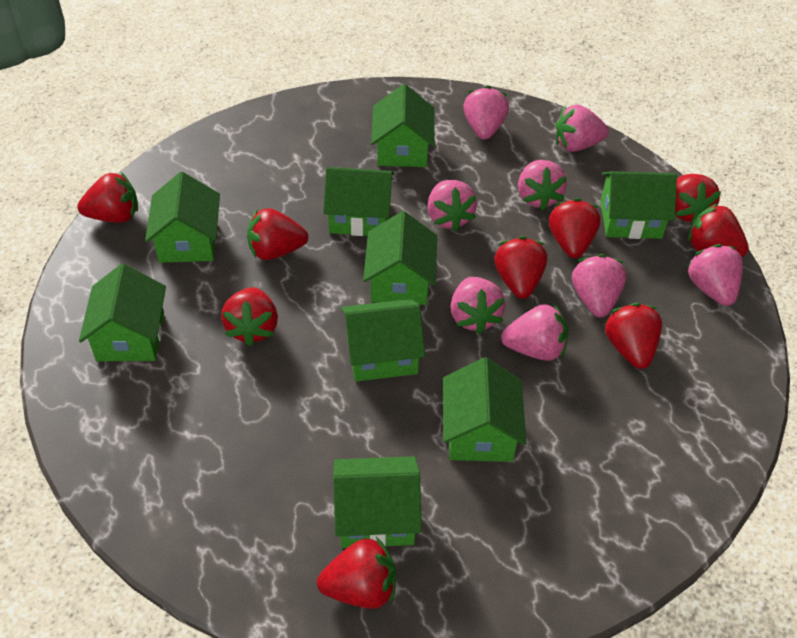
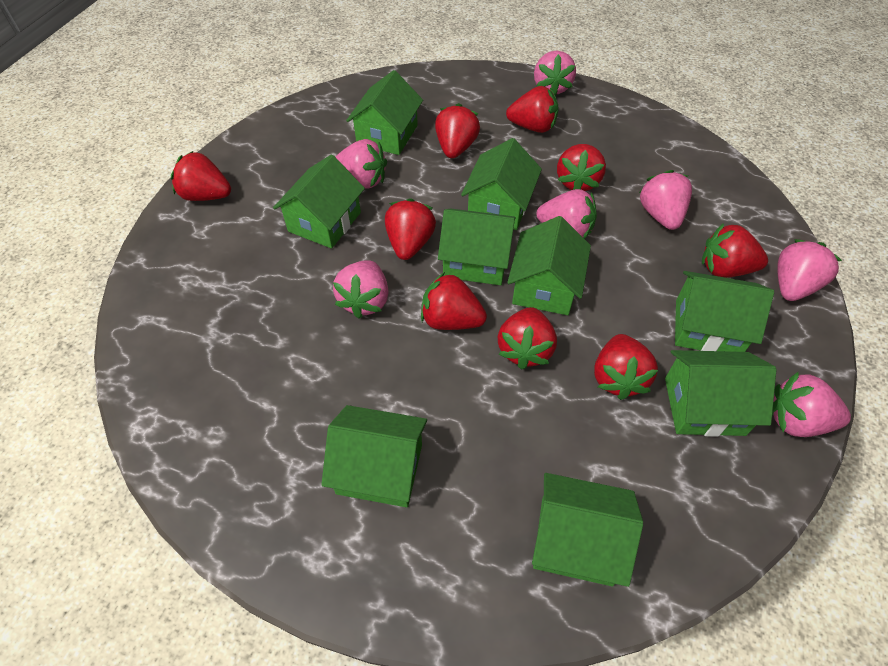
pink strawberry: 8 -> 7

